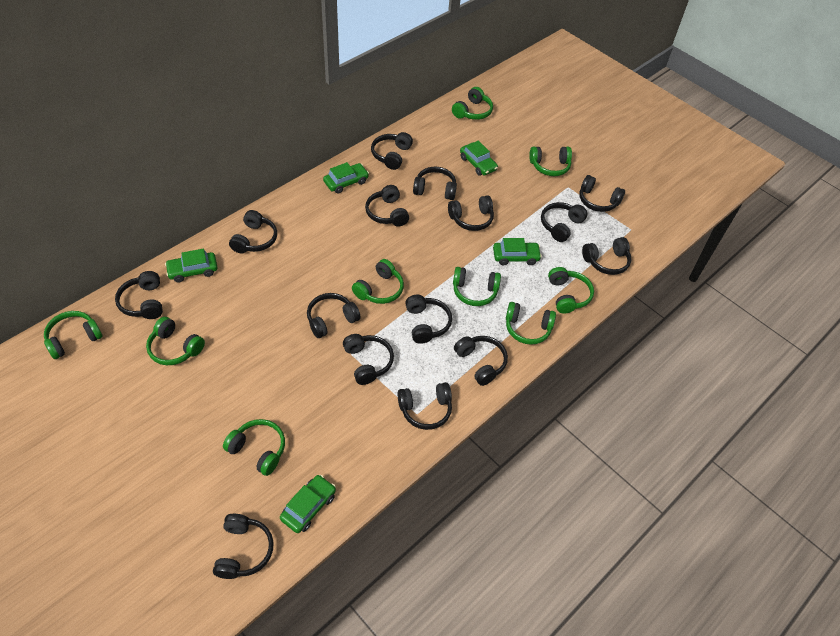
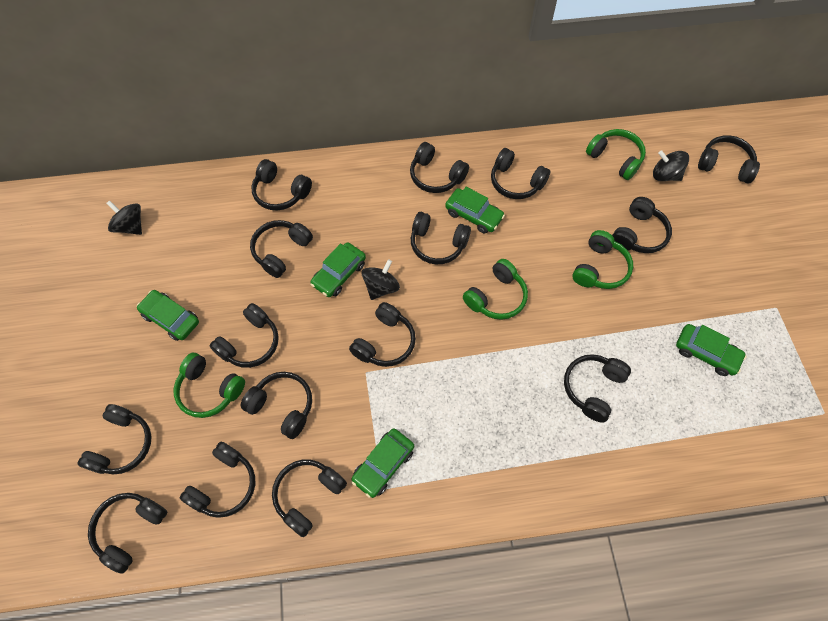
black spinning top: 0 -> 3
green headphones: 9 -> 4

